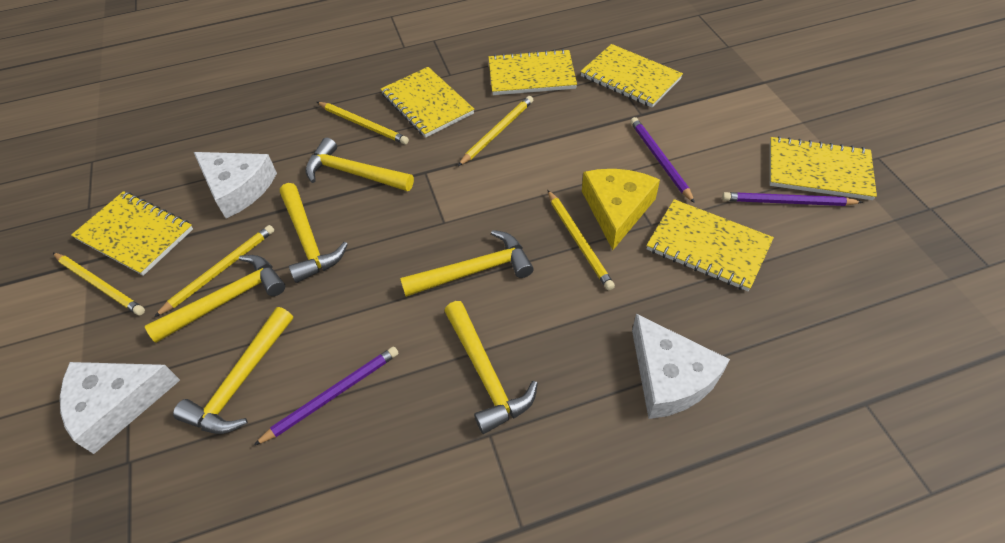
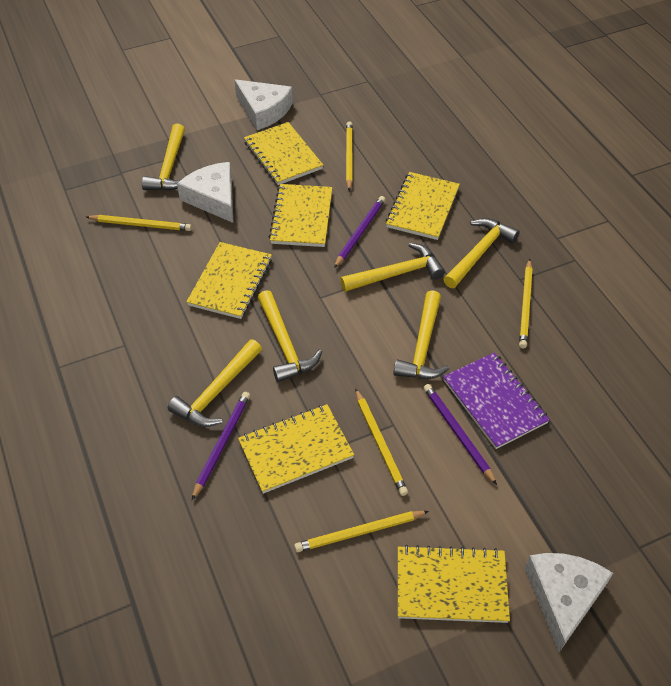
purple notebook: 0 -> 1
yellow cheese: 1 -> 0

